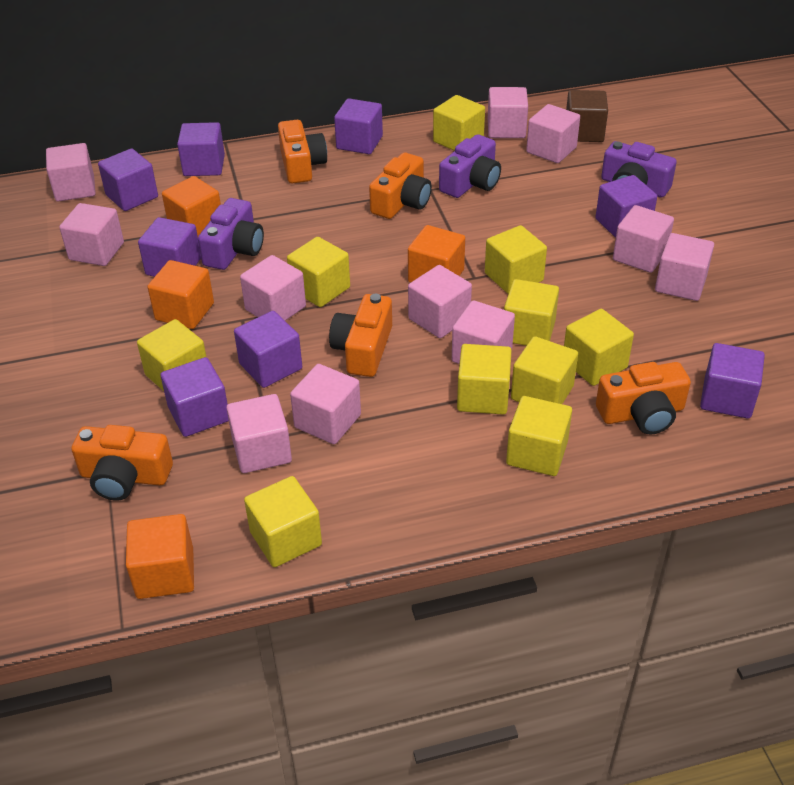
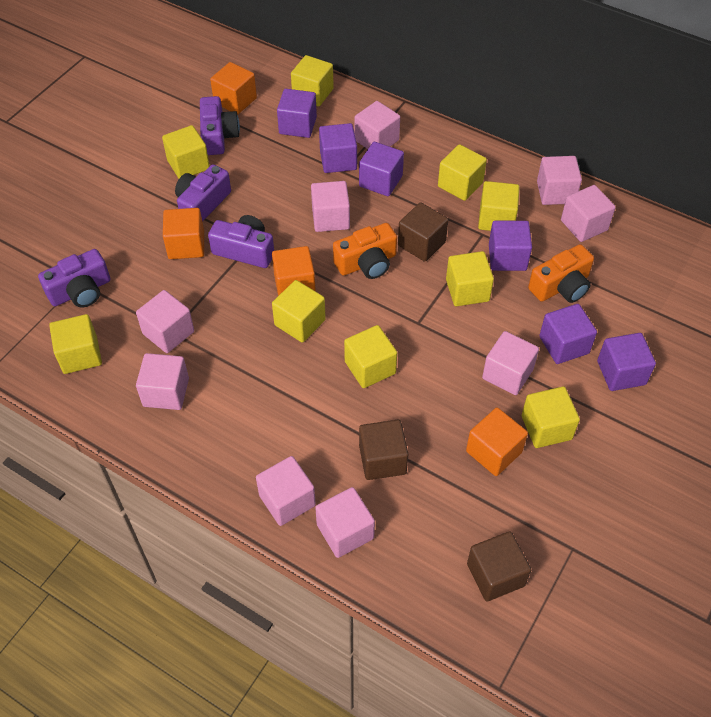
brown cube: 1 -> 3
orange camera: 5 -> 2
pink cube: 11 -> 9
purple camera: 3 -> 4
purple cube: 8 -> 6
yellow cube: 10 -> 9

